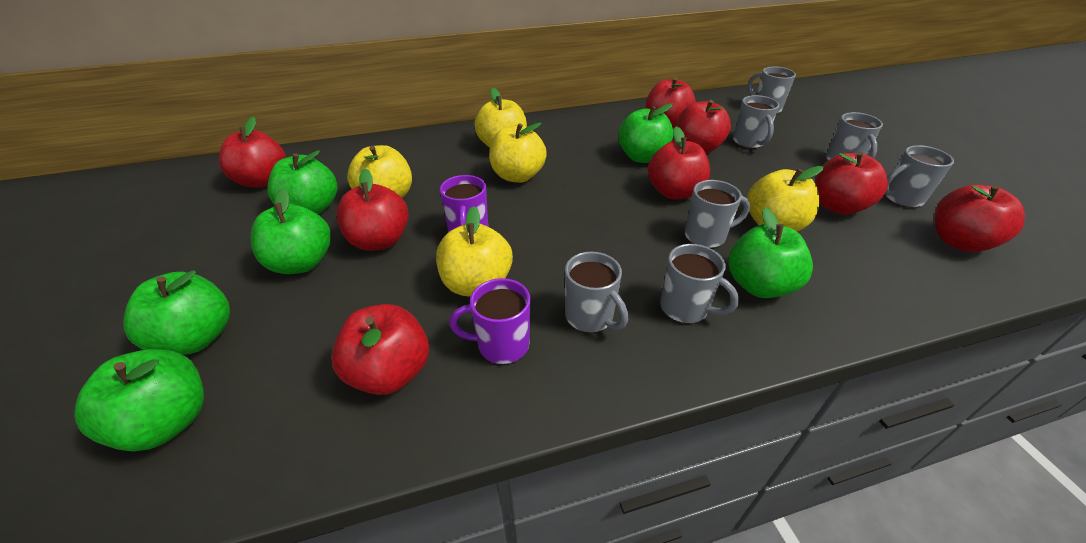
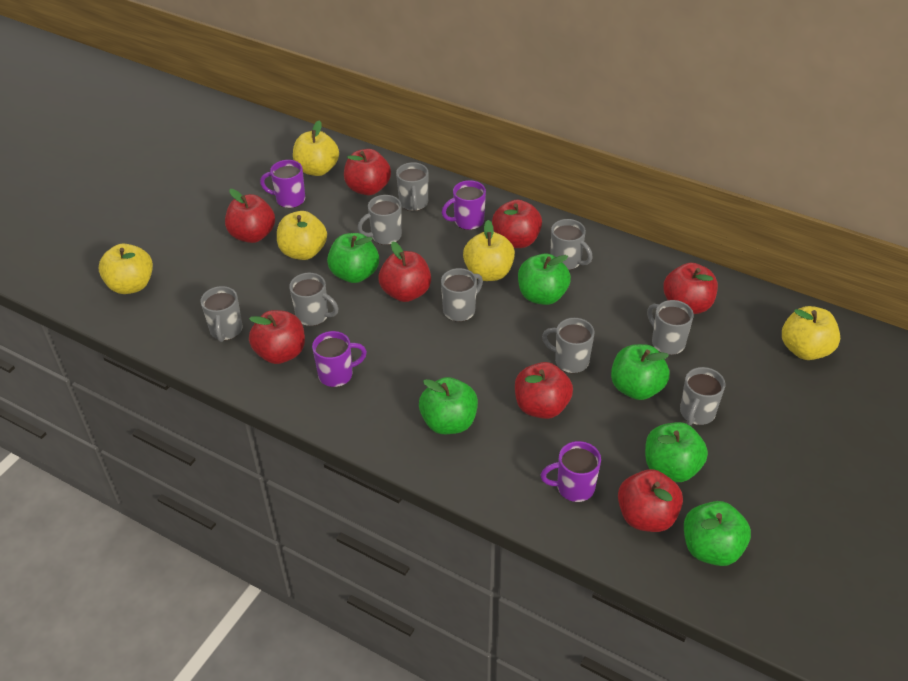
grey mug: 7 -> 9
purple mug: 2 -> 4

